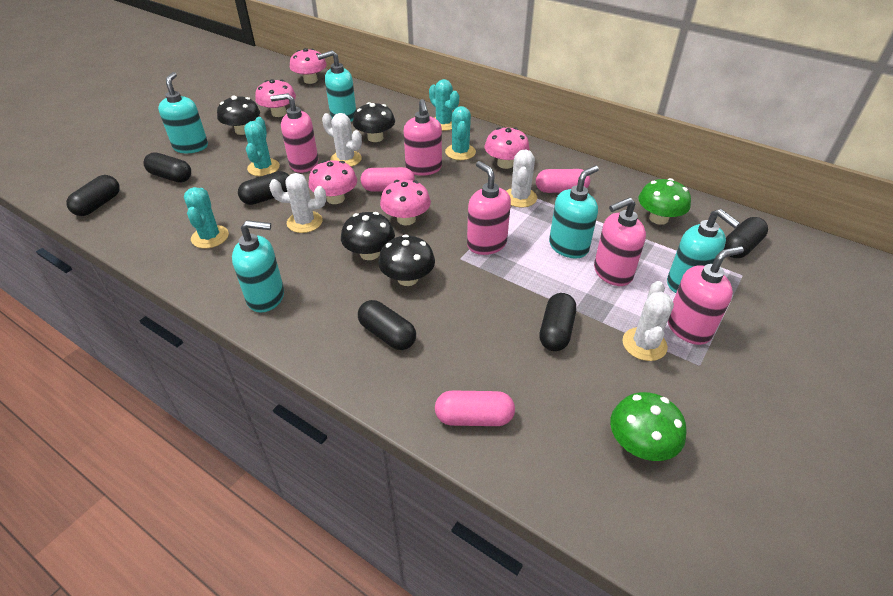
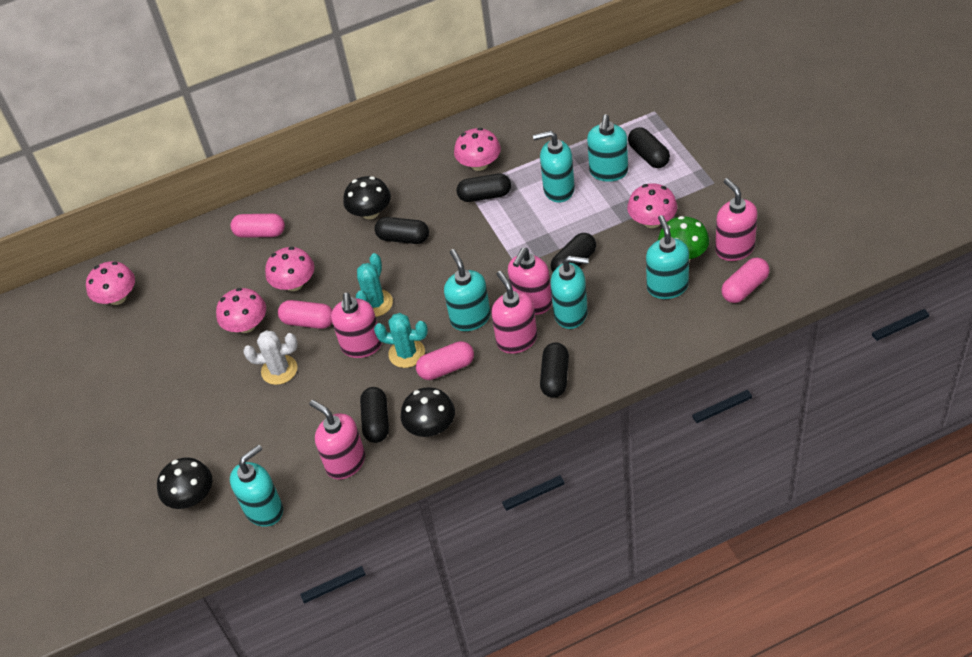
black mushroom: 4 -> 3
green mushroom: 2 -> 1
pink capsule: 3 -> 4
turquoise cactus: 4 -> 2
turquoise soap dispenser: 5 -> 6
white cactus: 4 -> 1

